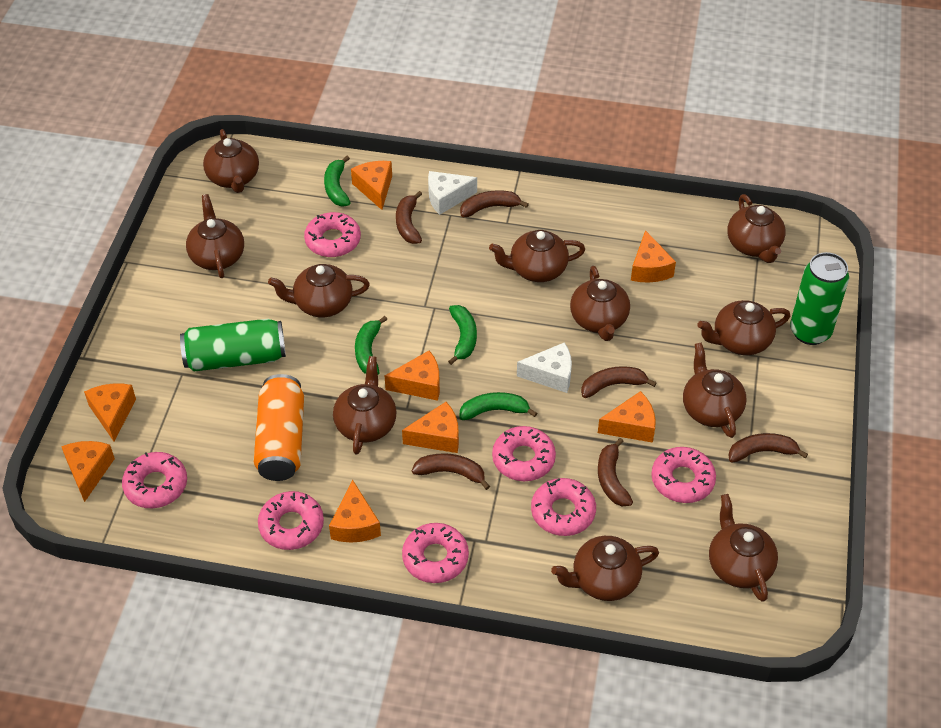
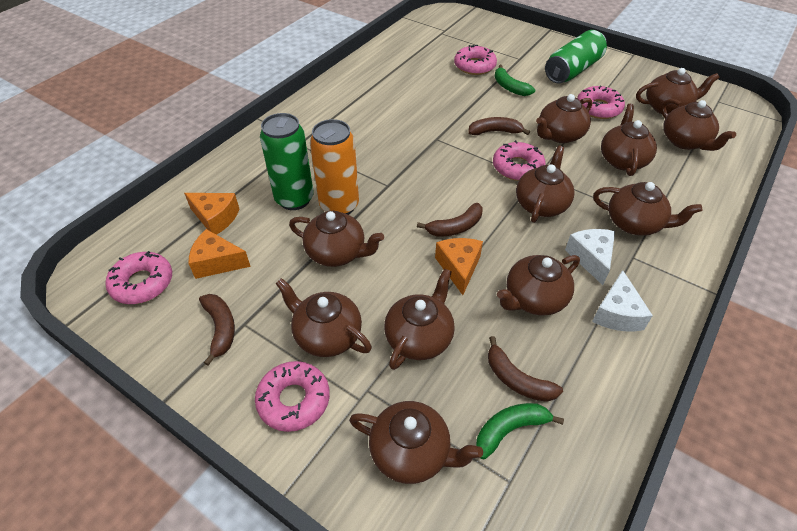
brown banana: 6 -> 4
green banana: 4 -> 2
orange cheese: 8 -> 3
pink donut: 7 -> 5

